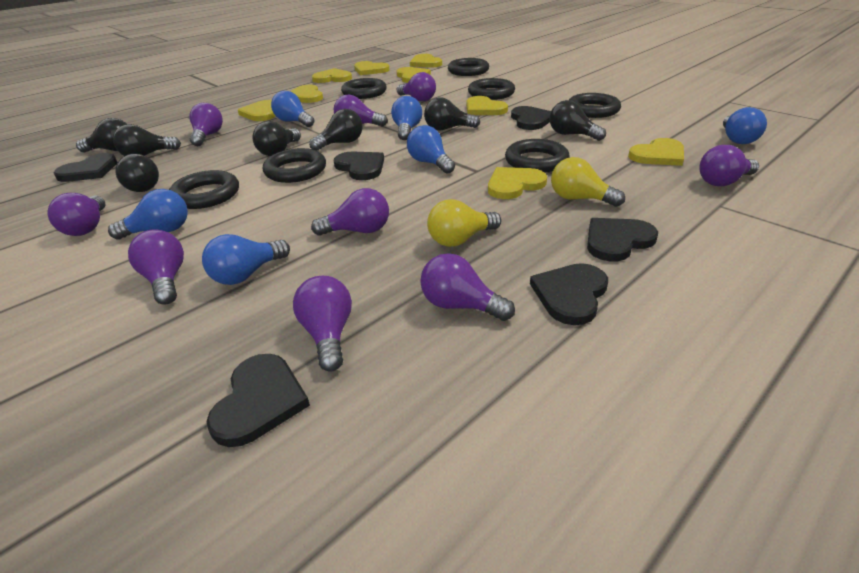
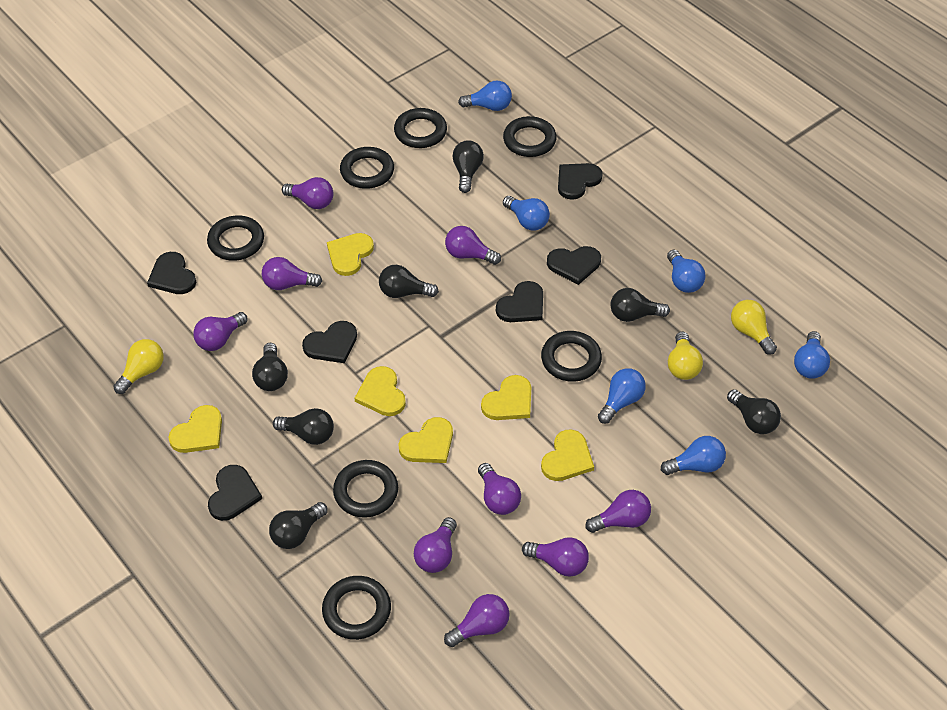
yellow heart: 9 -> 6
yellow light bulb: 2 -> 3

